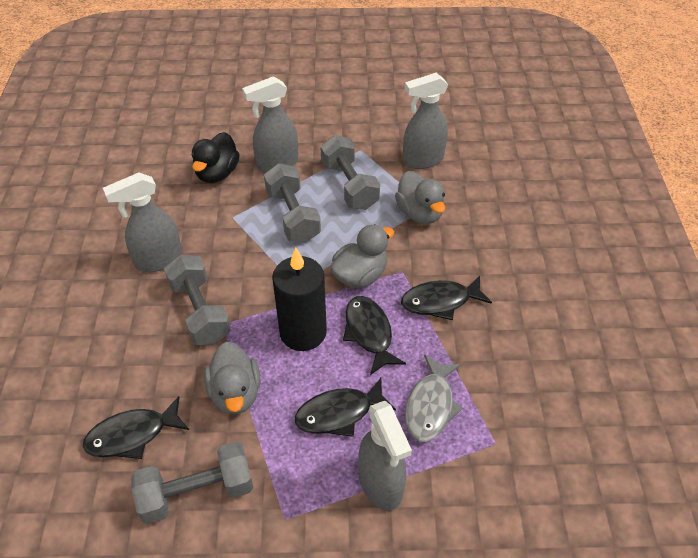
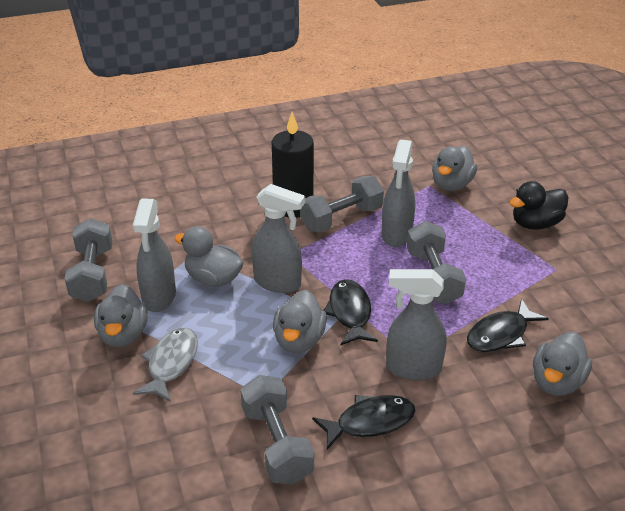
black fish: 4 -> 3
grey duck: 3 -> 5

